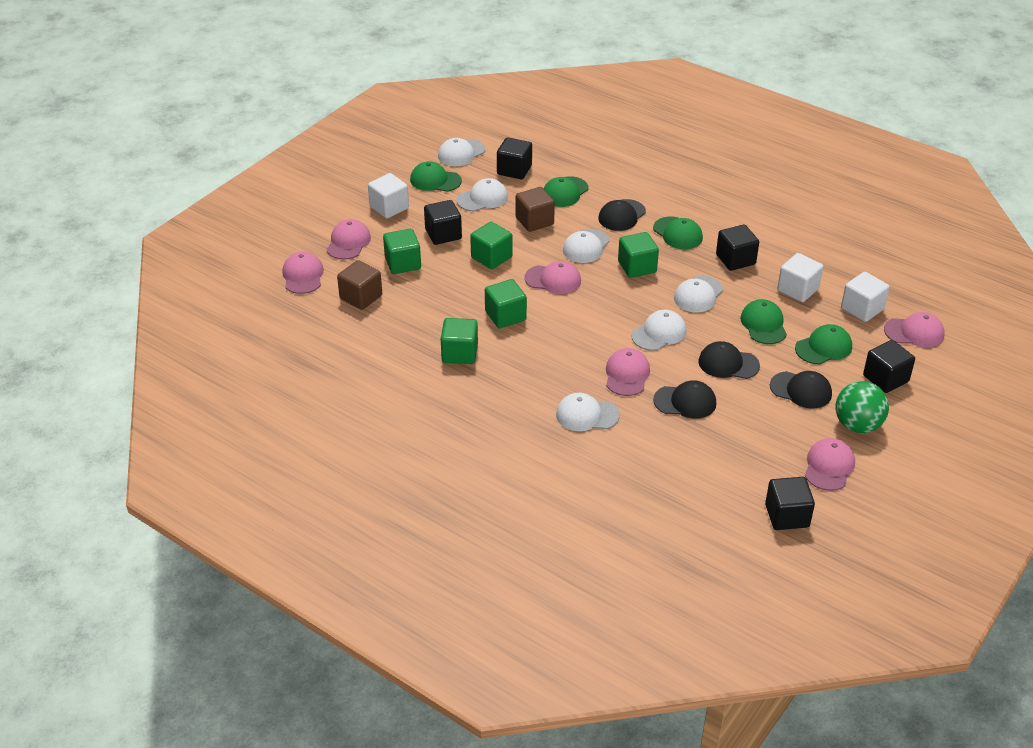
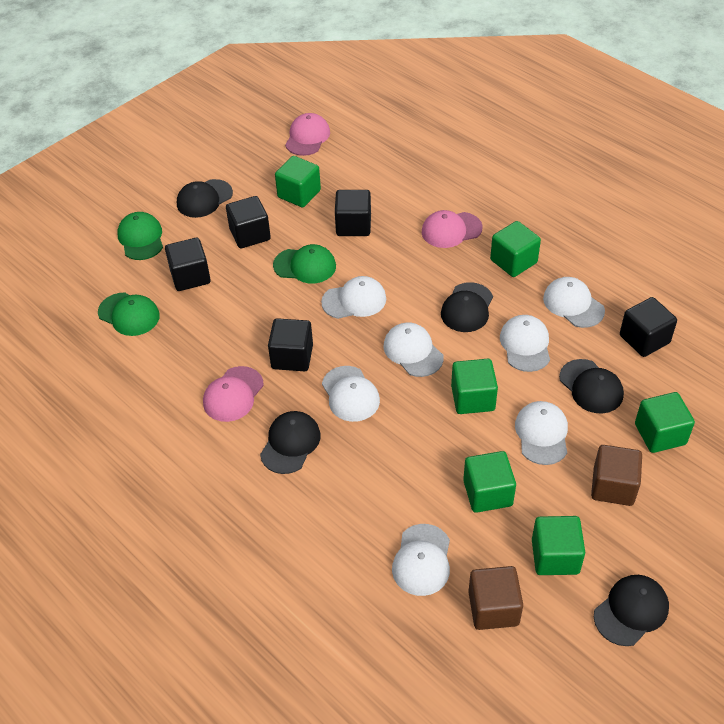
black cap: 4 -> 5
green ball: 1 -> 0
green cap: 5 -> 3
green cube: 5 -> 6
pink cap: 6 -> 3
white cap: 6 -> 7
white cube: 3 -> 0

